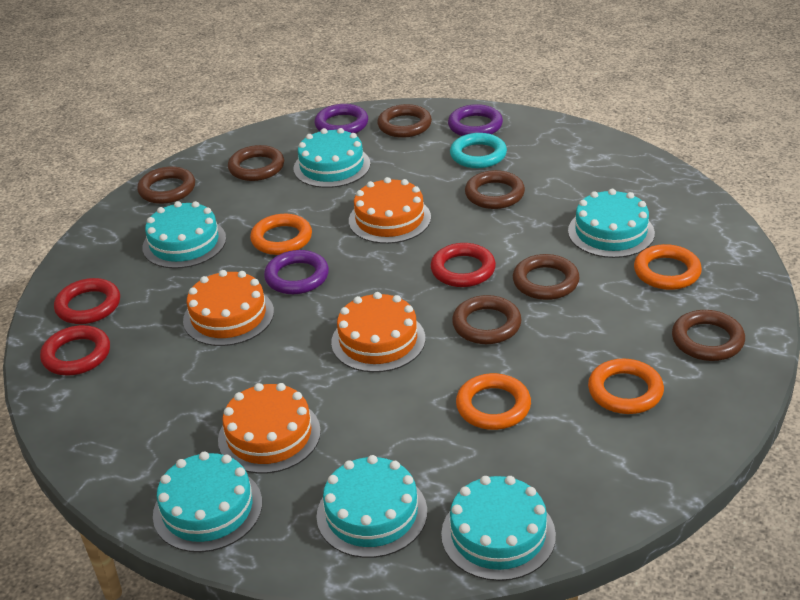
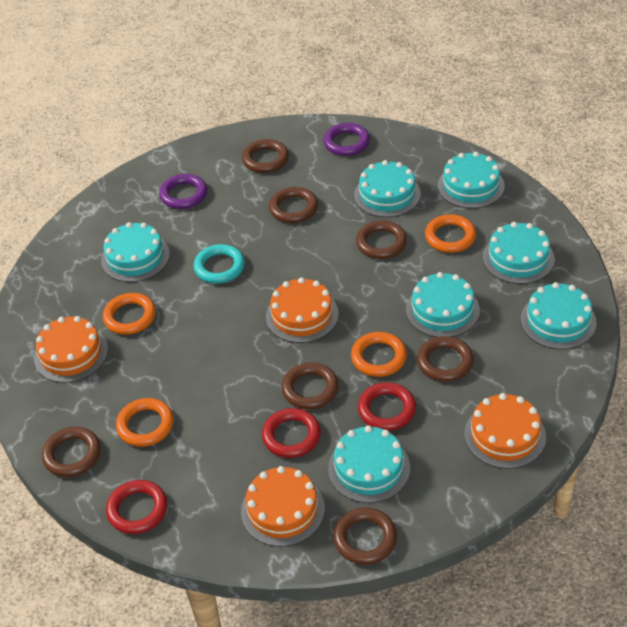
purple ring: 3 -> 2
turquoise cake: 6 -> 7

